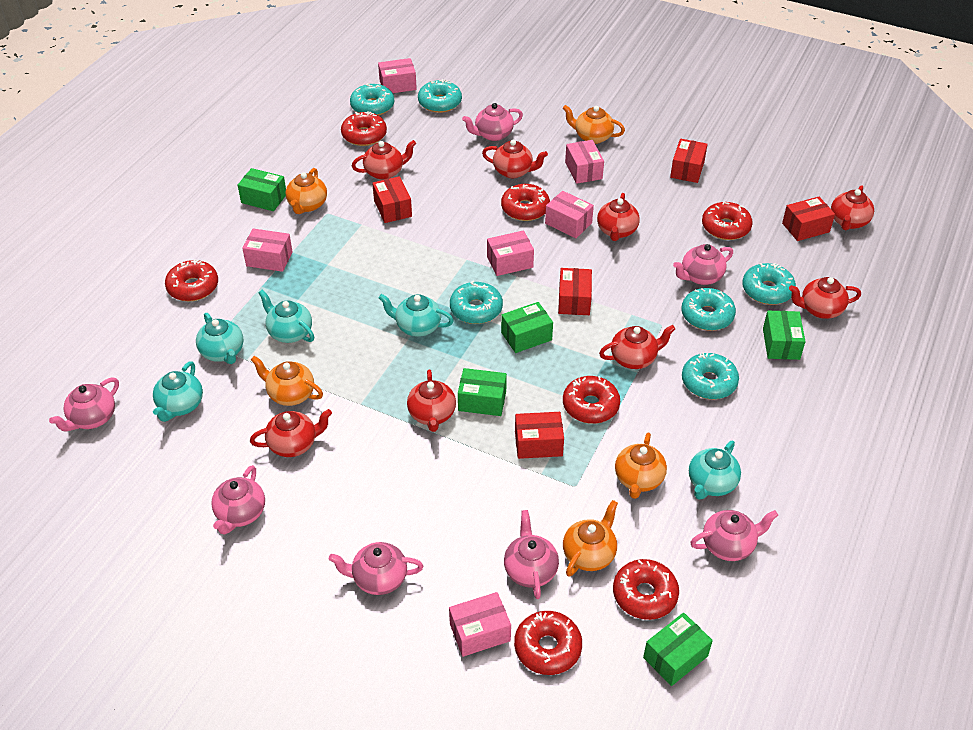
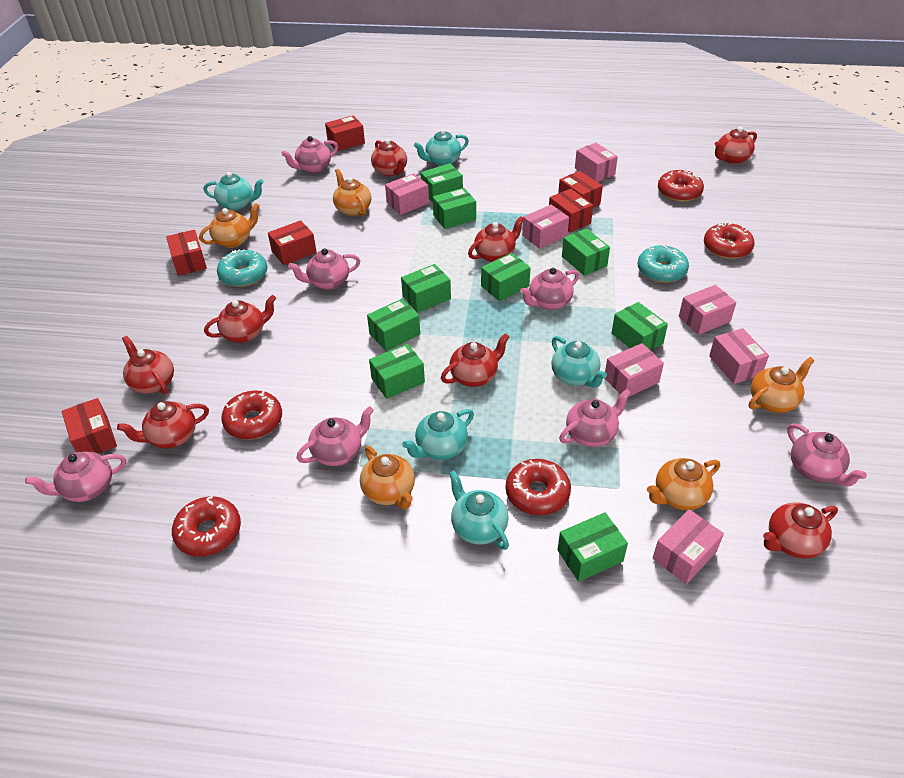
green box: 5 -> 9
pink box: 6 -> 7
red box: 5 -> 6
red donut: 7 -> 5
turquoise donut: 6 -> 2

